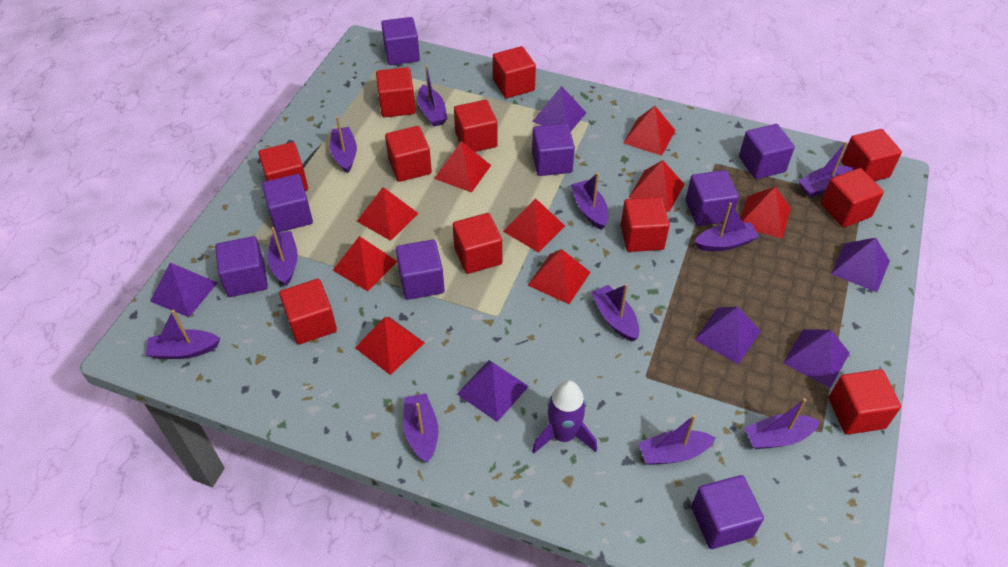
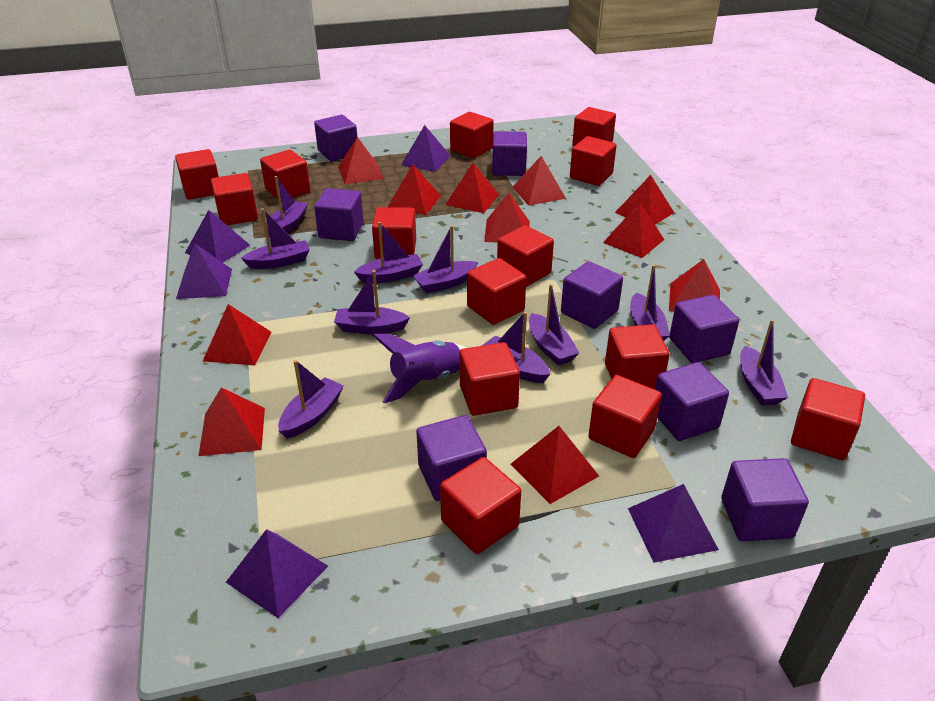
purple boat: 11 -> 10
purple pyramid: 6 -> 5
red cube: 11 -> 14
red pyramid: 9 -> 11

